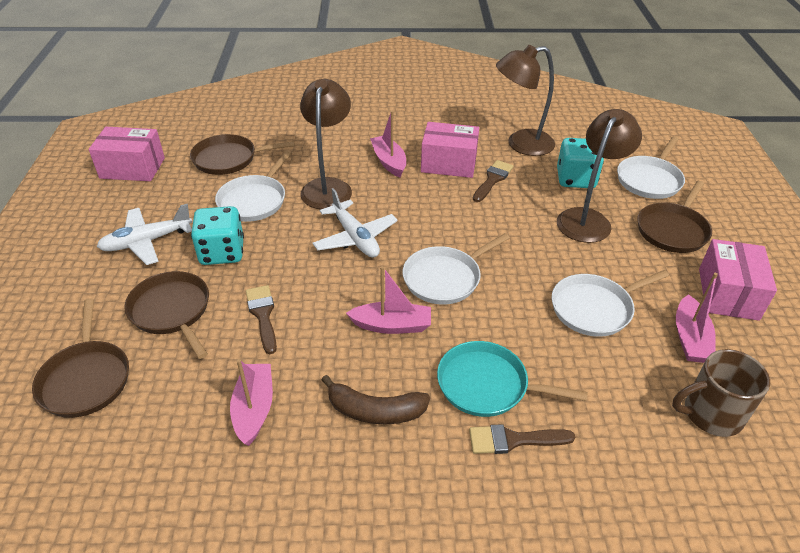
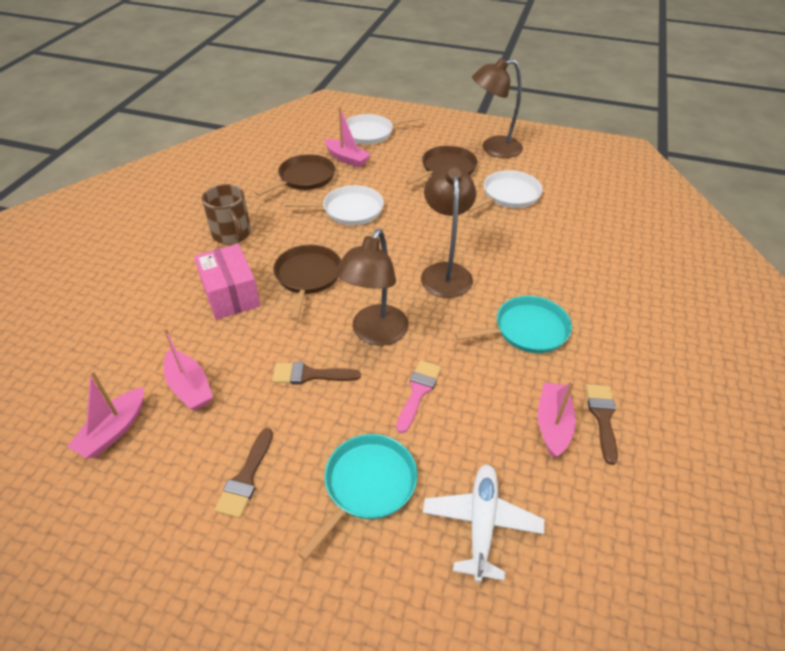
brown banana: 1 -> 0
brown pan: 4 -> 3
pink box: 3 -> 1
pink brush: 0 -> 1
turquoise dice: 2 -> 0
turquoise pan: 1 -> 2
white pan: 4 -> 3
white plane: 2 -> 1

